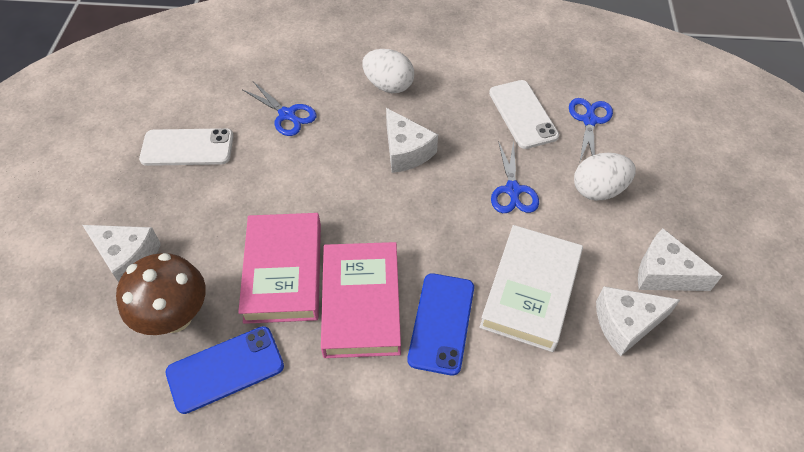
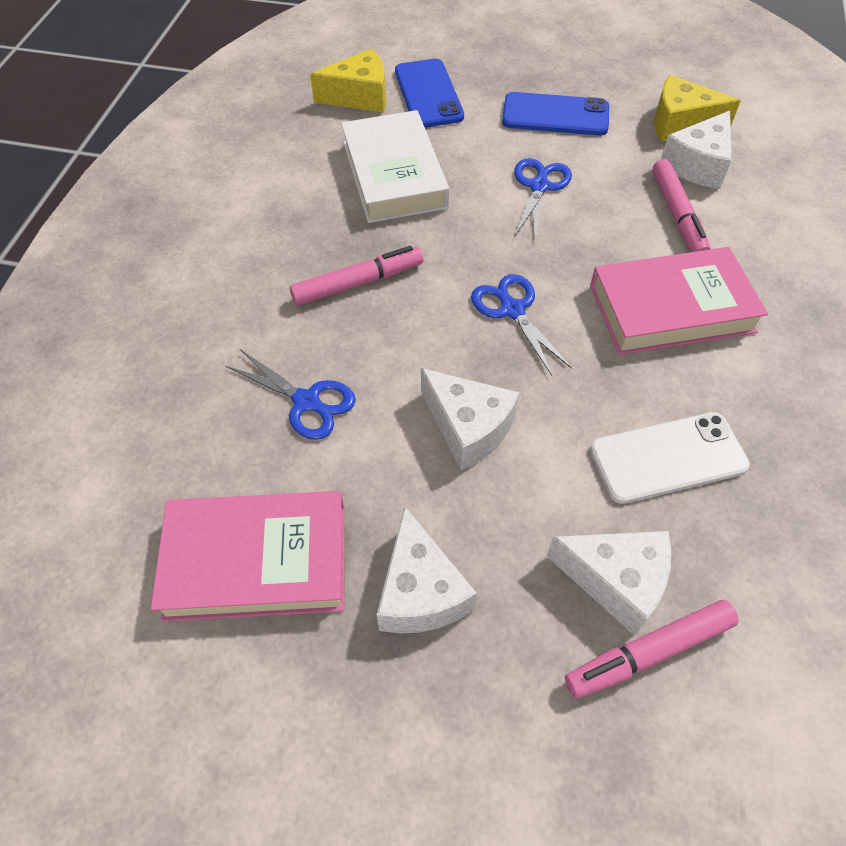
brown mushroom: 1 -> 0
pink marker: 0 -> 3
white egg: 2 -> 0
white phone: 2 -> 1
yellow cheese: 0 -> 2

